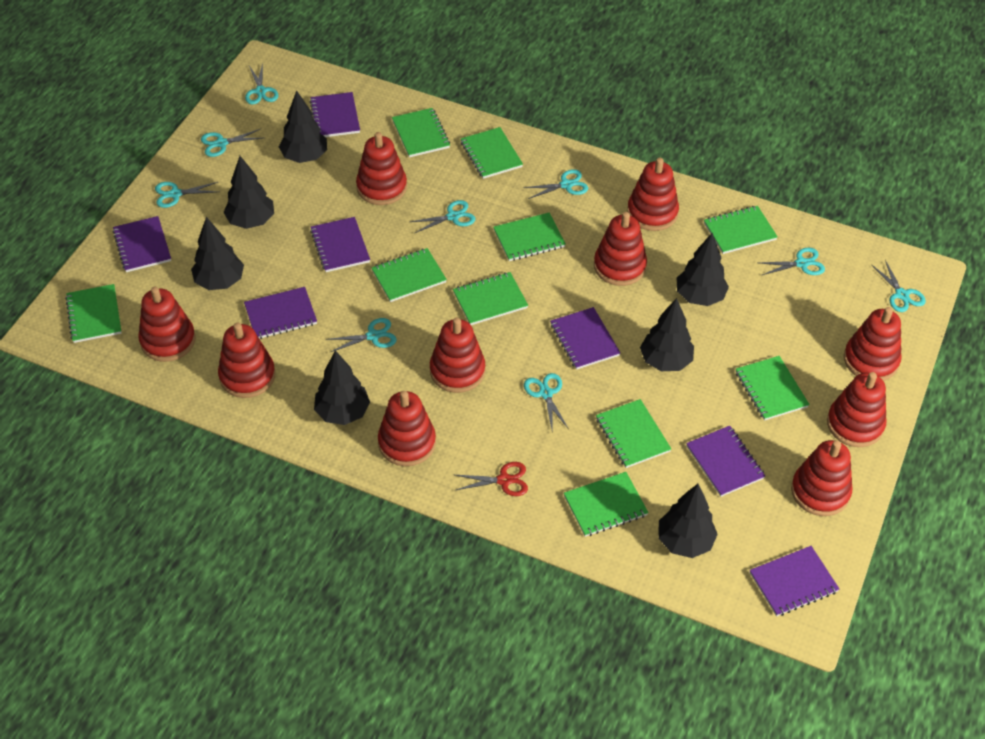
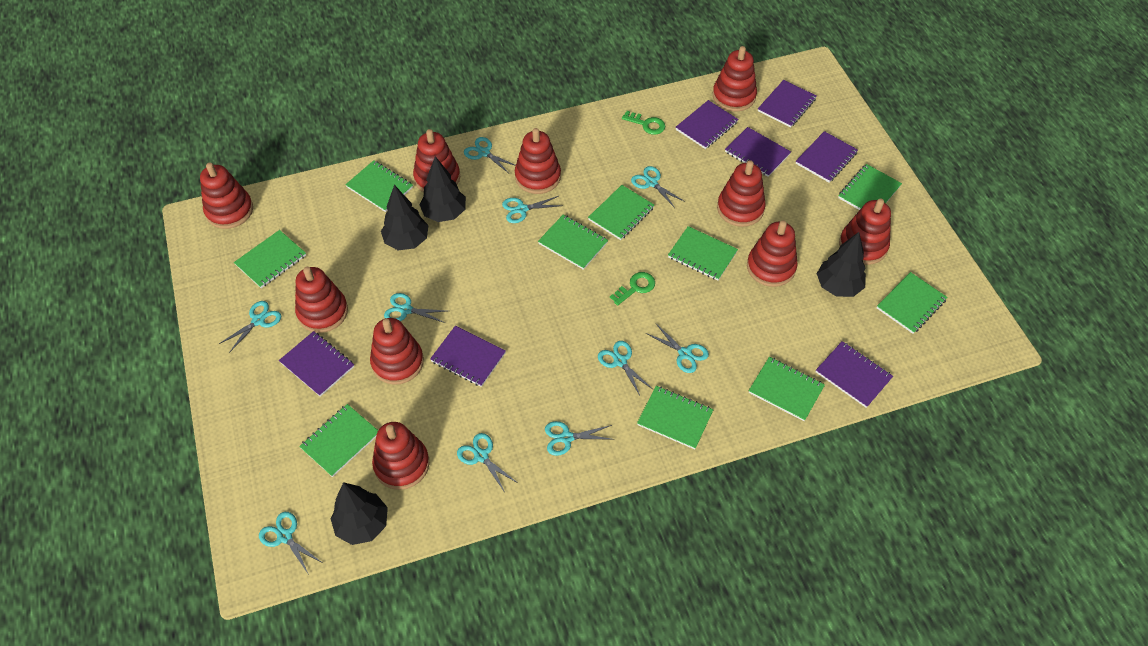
black tree: 7 -> 4
green key: 0 -> 2
red scissors: 1 -> 0
turquoise scissors: 9 -> 10

